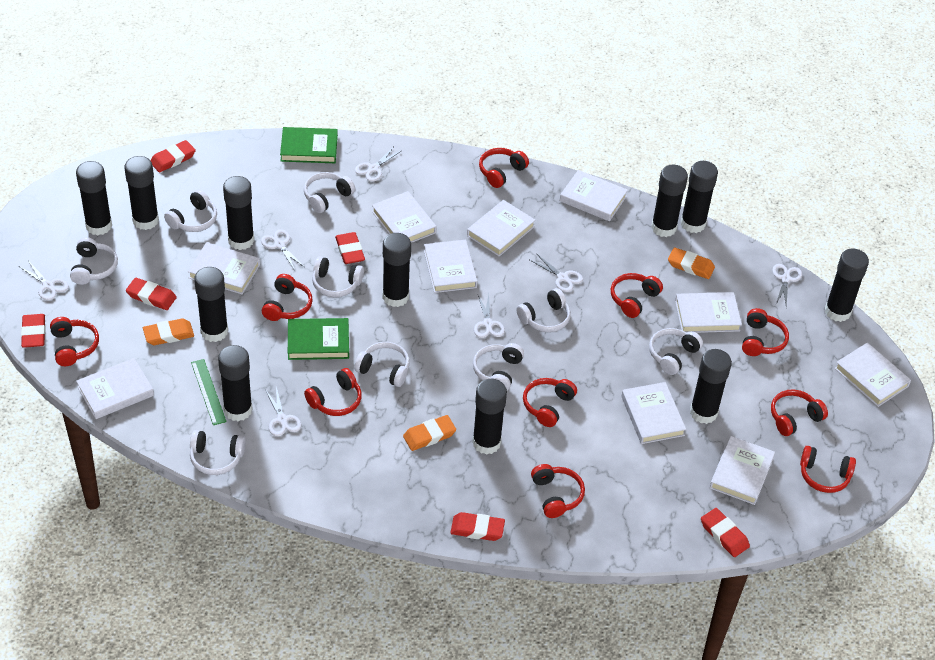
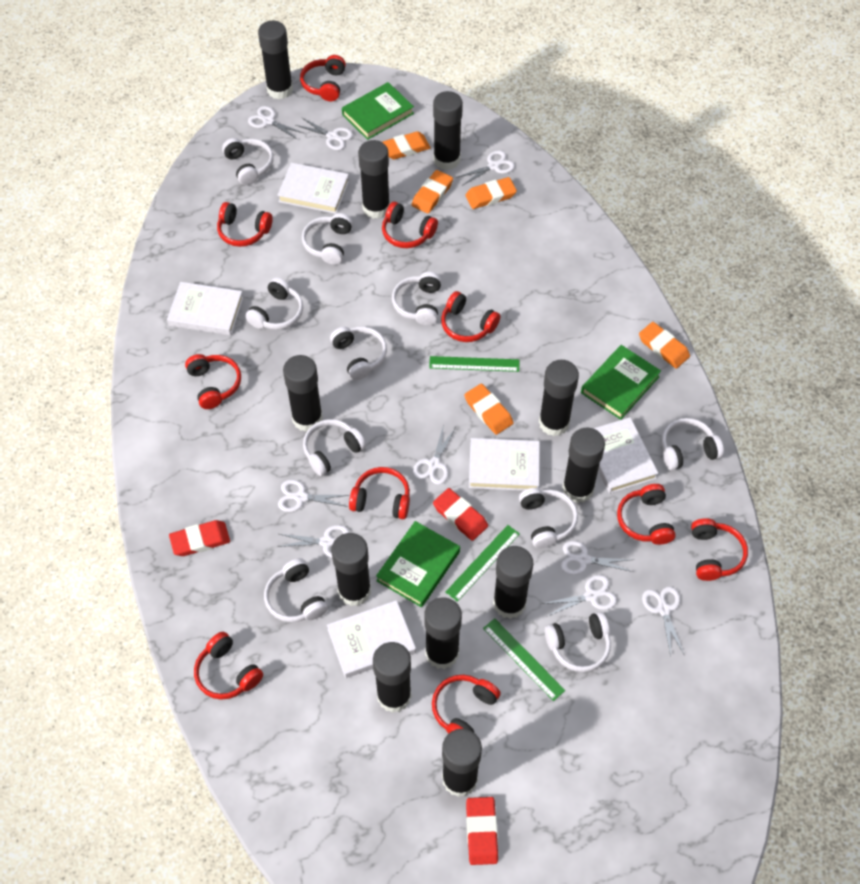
green book: 2 -> 3
green ruler: 1 -> 3
orange eraser: 3 -> 5
red eraser: 6 -> 3
white book: 10 -> 5
white headphones: 9 -> 10
white scissors: 7 -> 9

